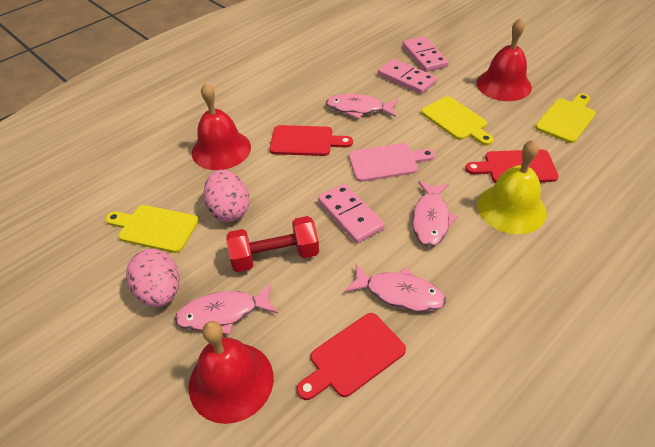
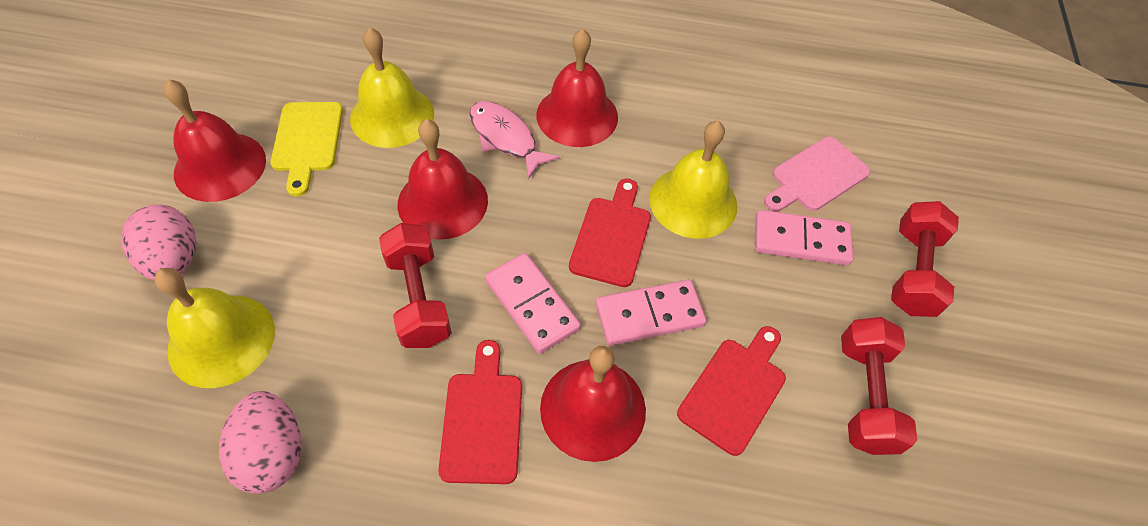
pink fish: 4 -> 1
red bell: 3 -> 4
red dumbbell: 1 -> 3
yellow bell: 1 -> 3
yellow cutting board: 3 -> 1

